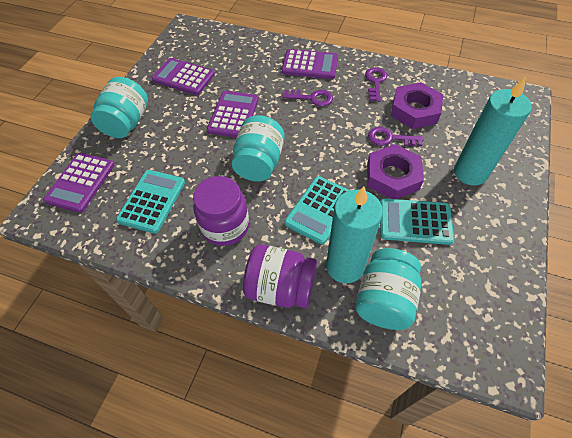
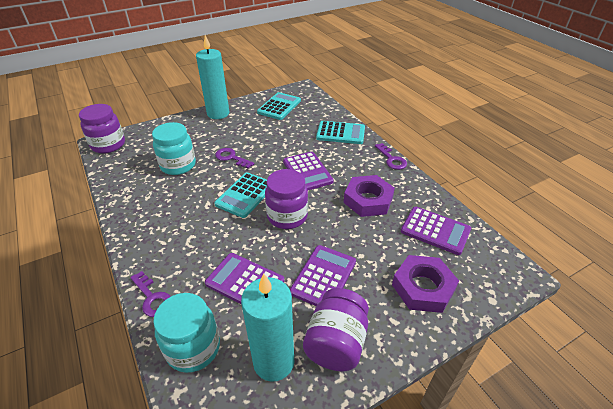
purple jar: 2 -> 3
turquoise jar: 3 -> 2

